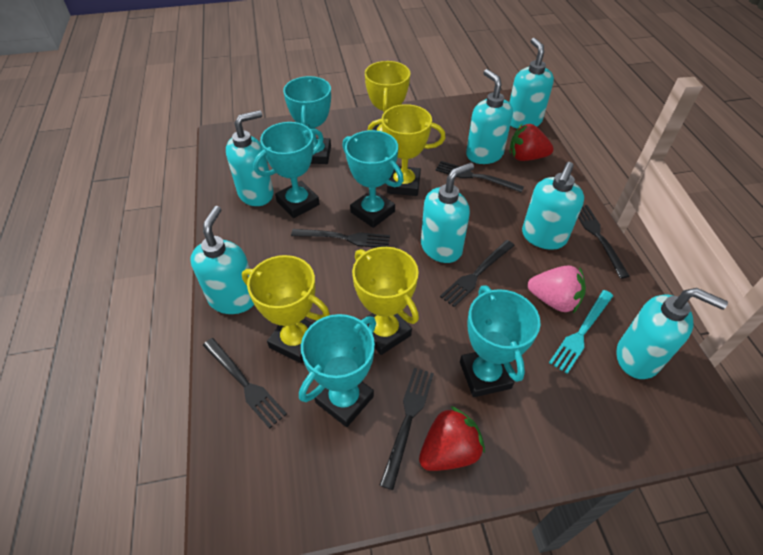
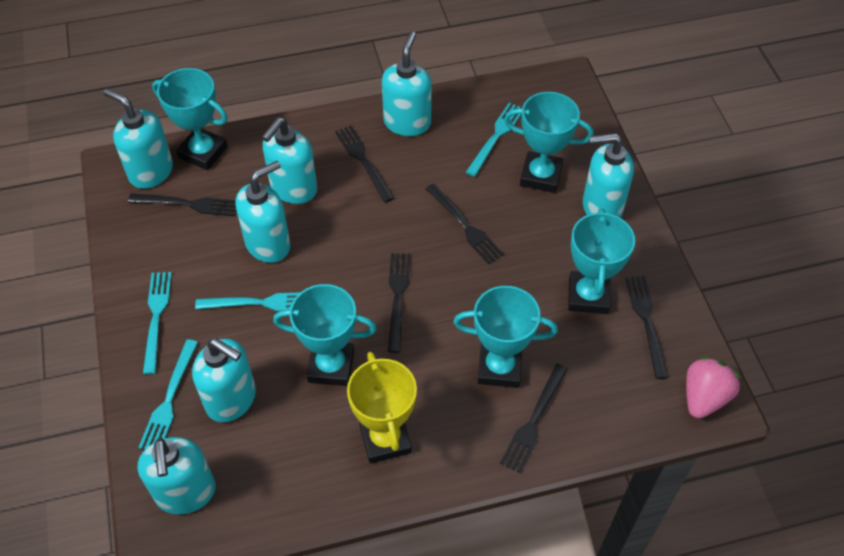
red strawberry: 2 -> 0
turquoise fork: 1 -> 4
yellow trophy: 4 -> 1

